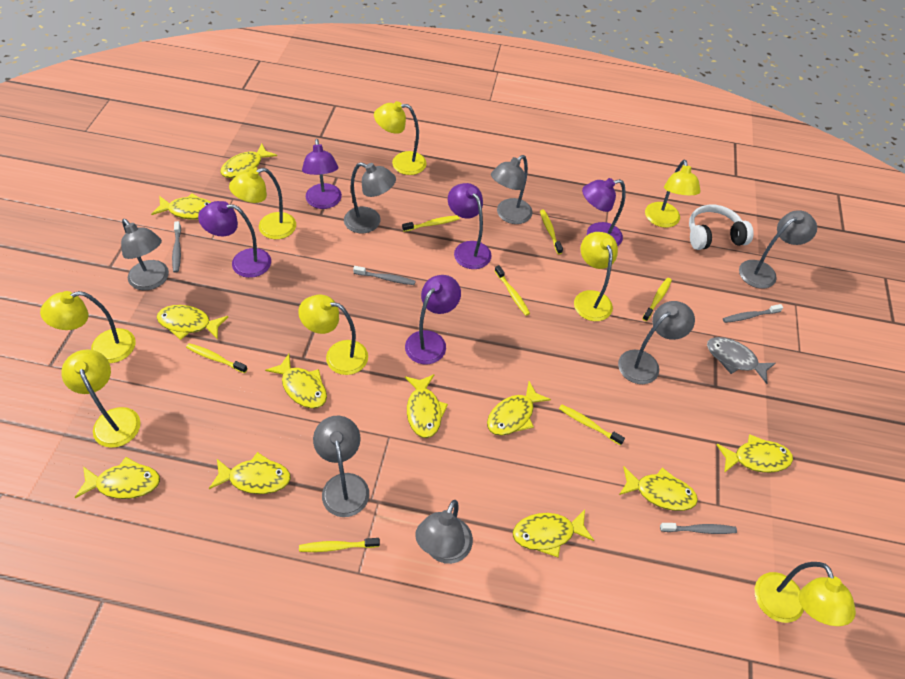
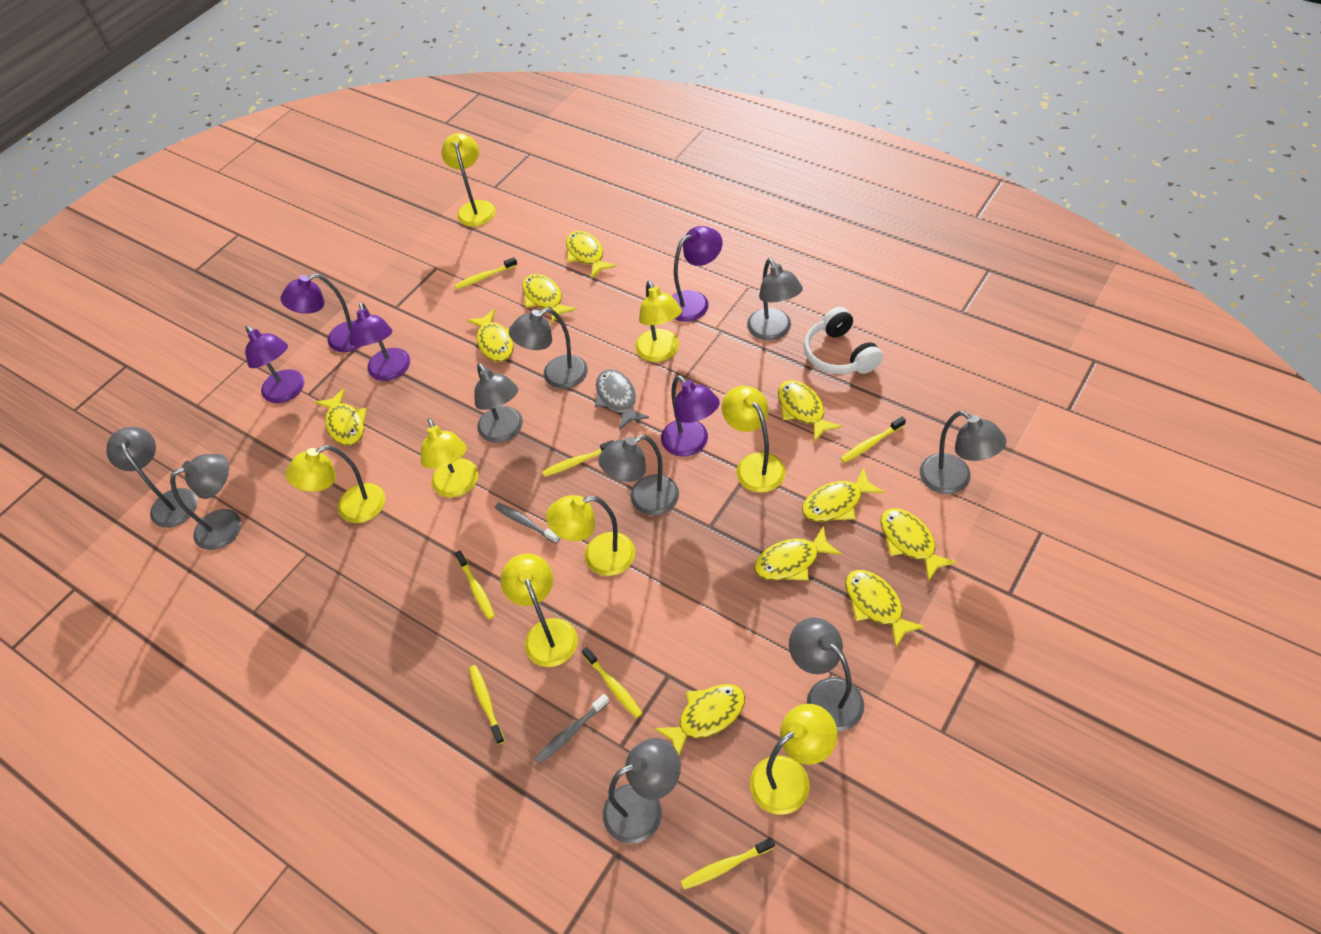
grey lamp: 7 -> 9
grey toothbrush: 4 -> 2
yellow fish: 11 -> 10

